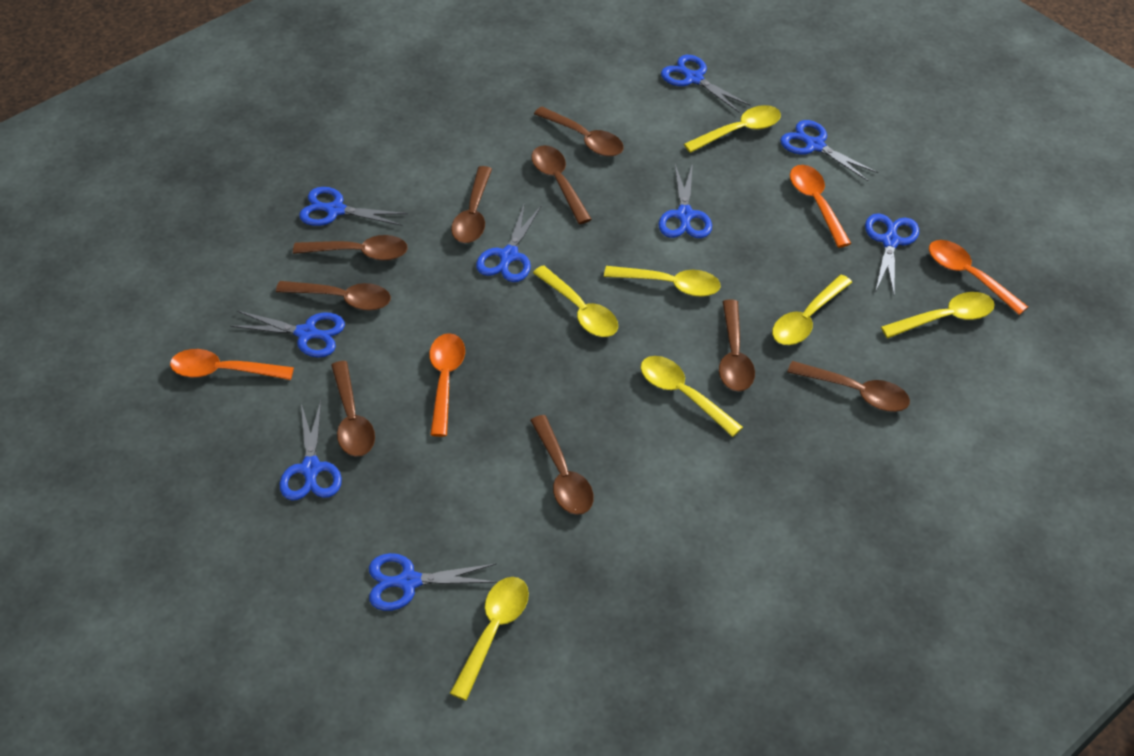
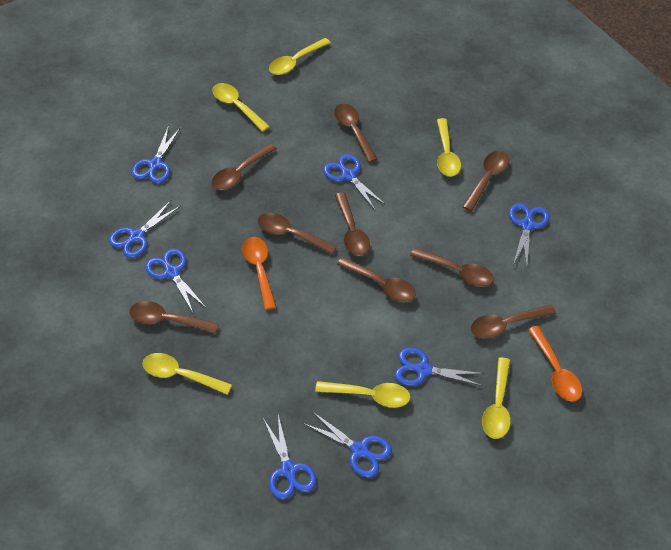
blue scissors: 9 -> 8
orange spoon: 4 -> 2
yellow spoon: 7 -> 6

